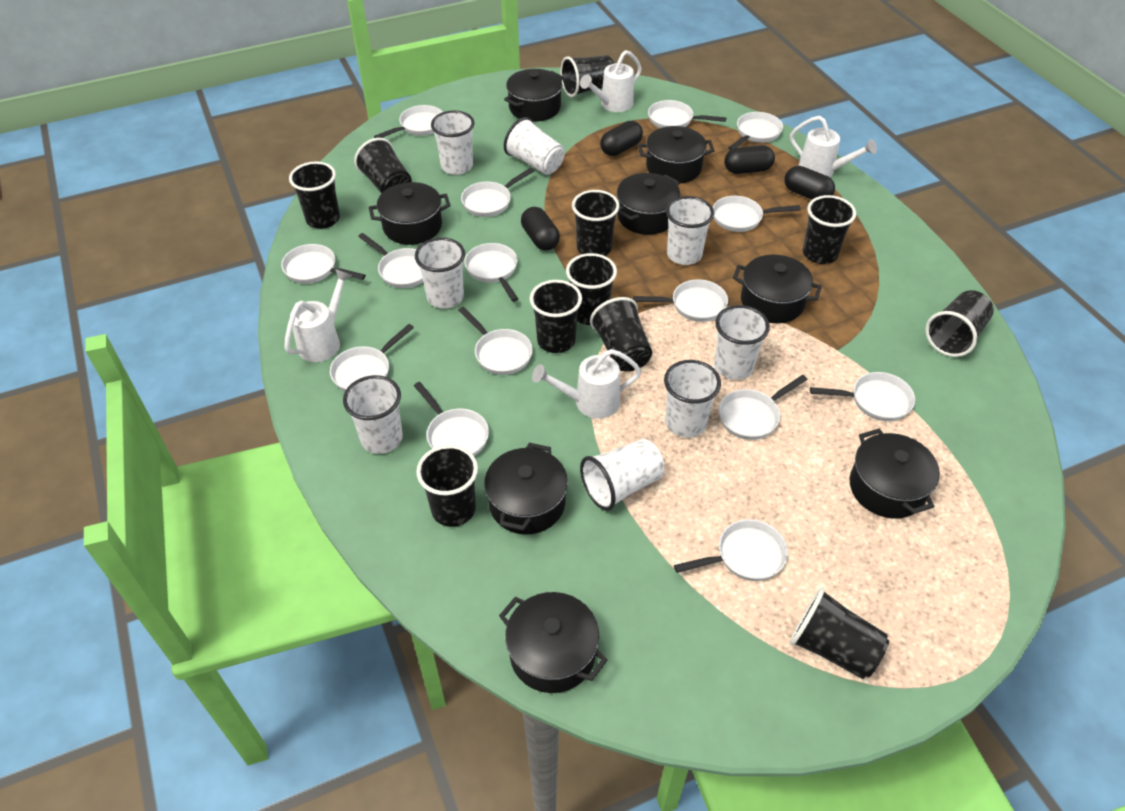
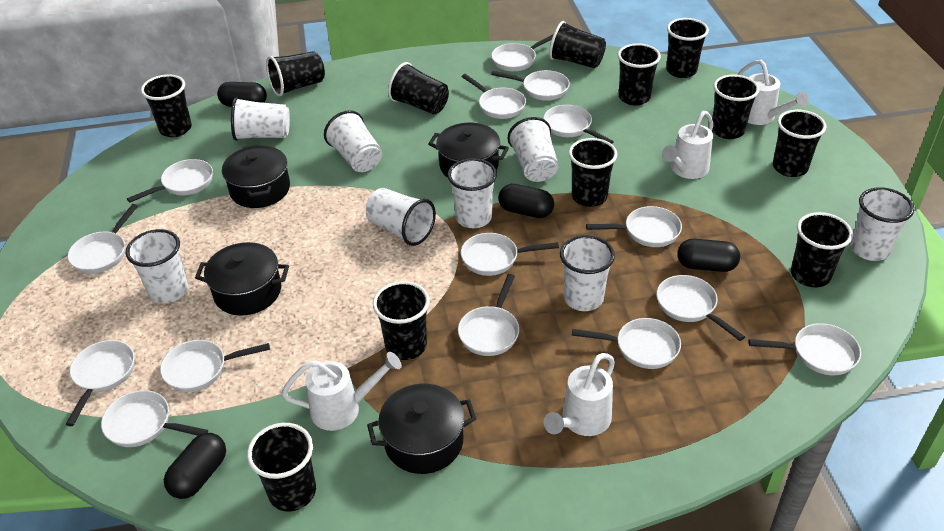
black cup: 11 -> 12
black pot: 8 -> 4

